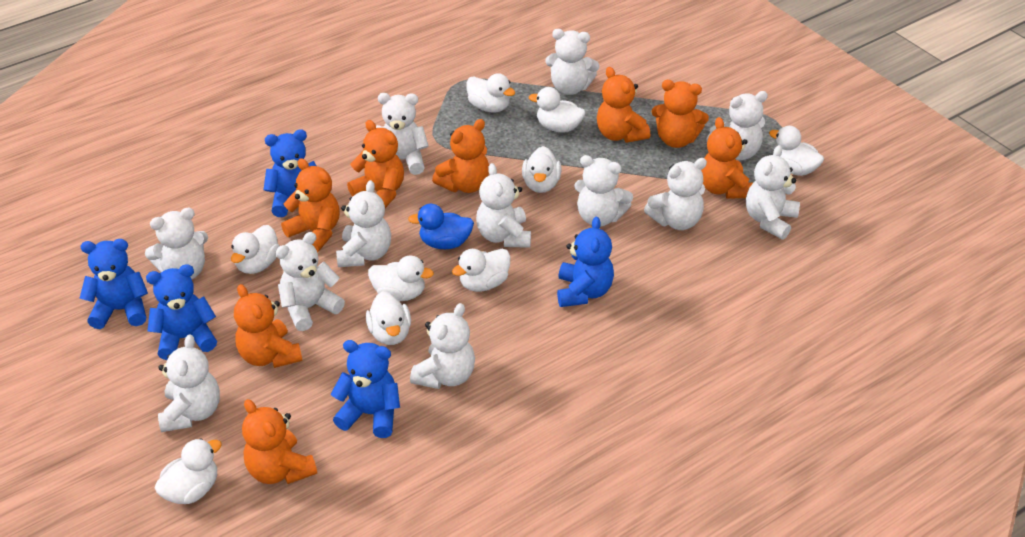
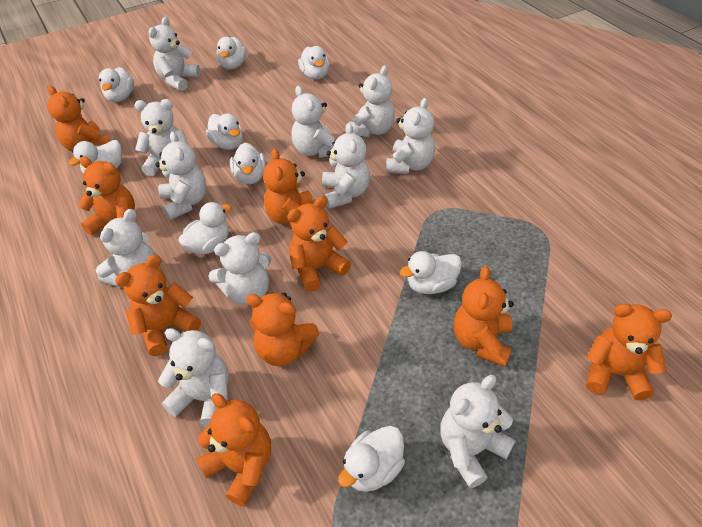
blue duck: 1 -> 0
blue teddy bear: 5 -> 0
orange teddy bear: 8 -> 9
white teddy bear: 12 -> 11

